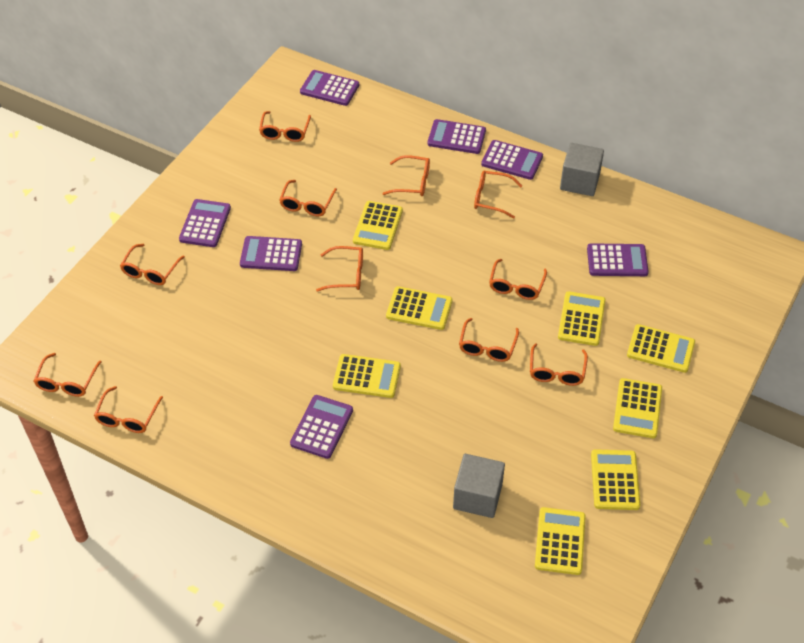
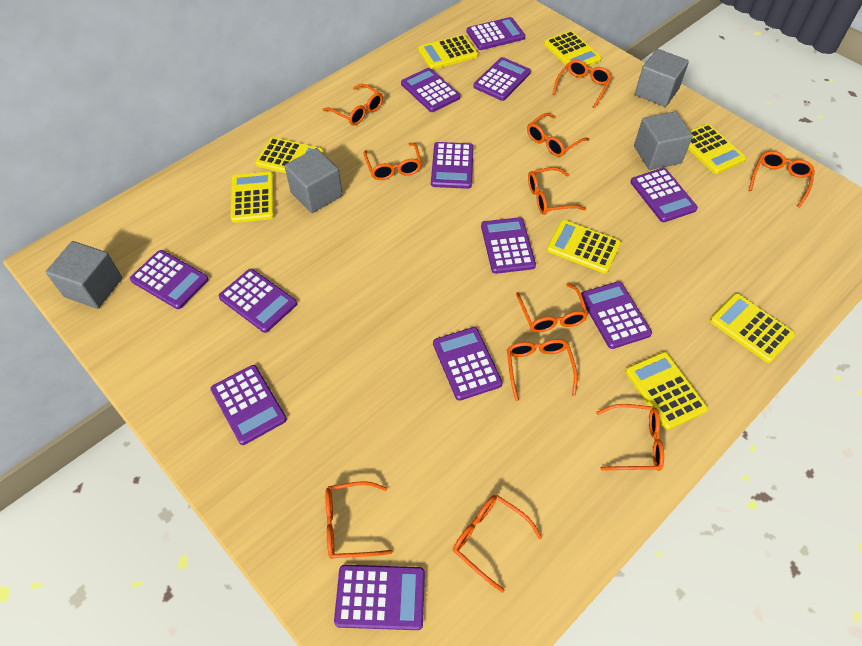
grey cube: 2 -> 4
purple calculator: 7 -> 12

